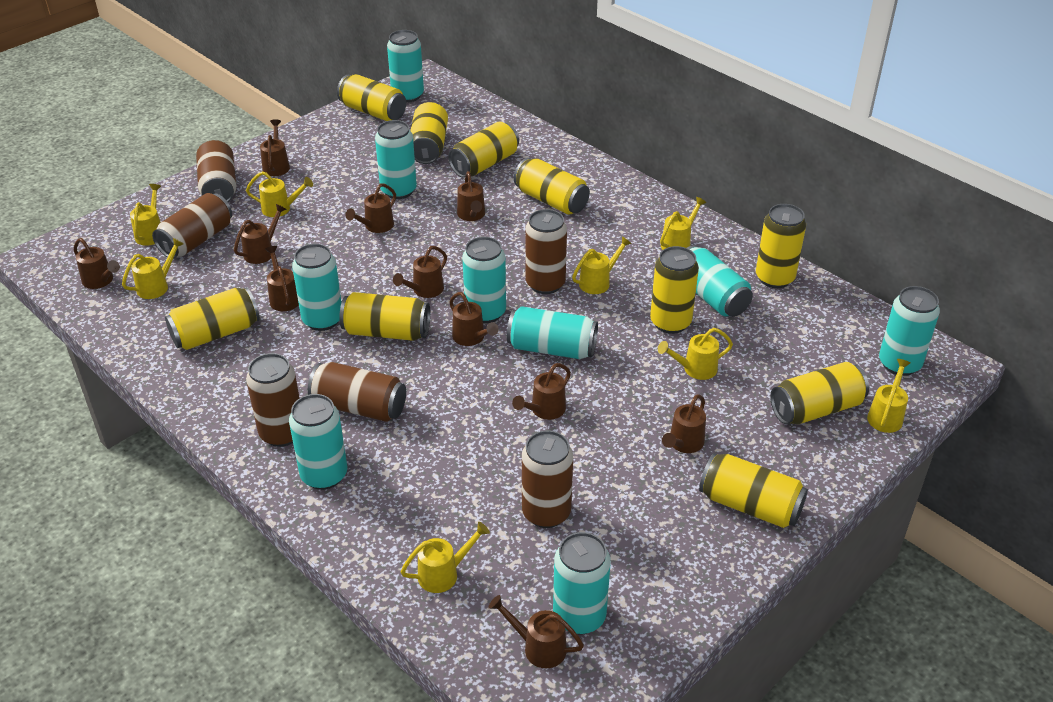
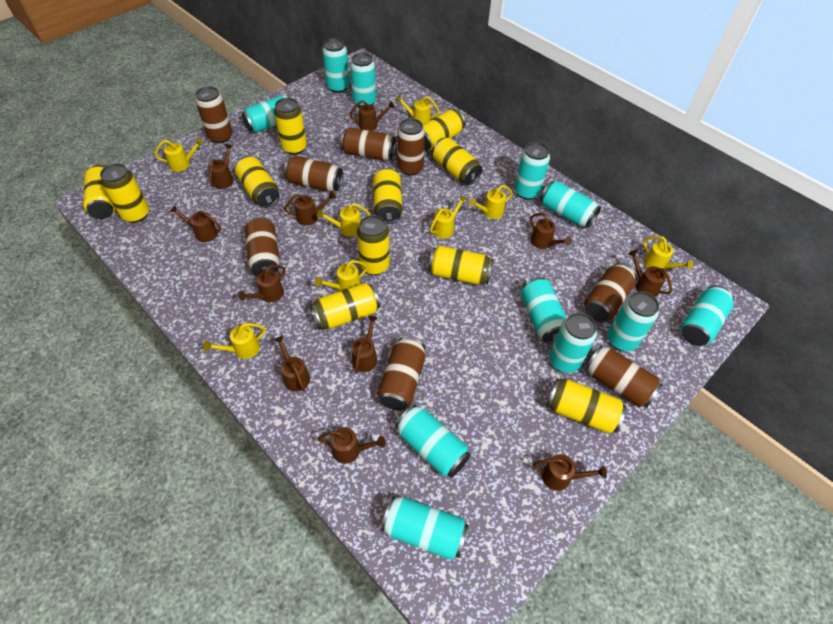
brown can: 6 -> 8
turquoise can: 9 -> 11
yellow can: 10 -> 11

